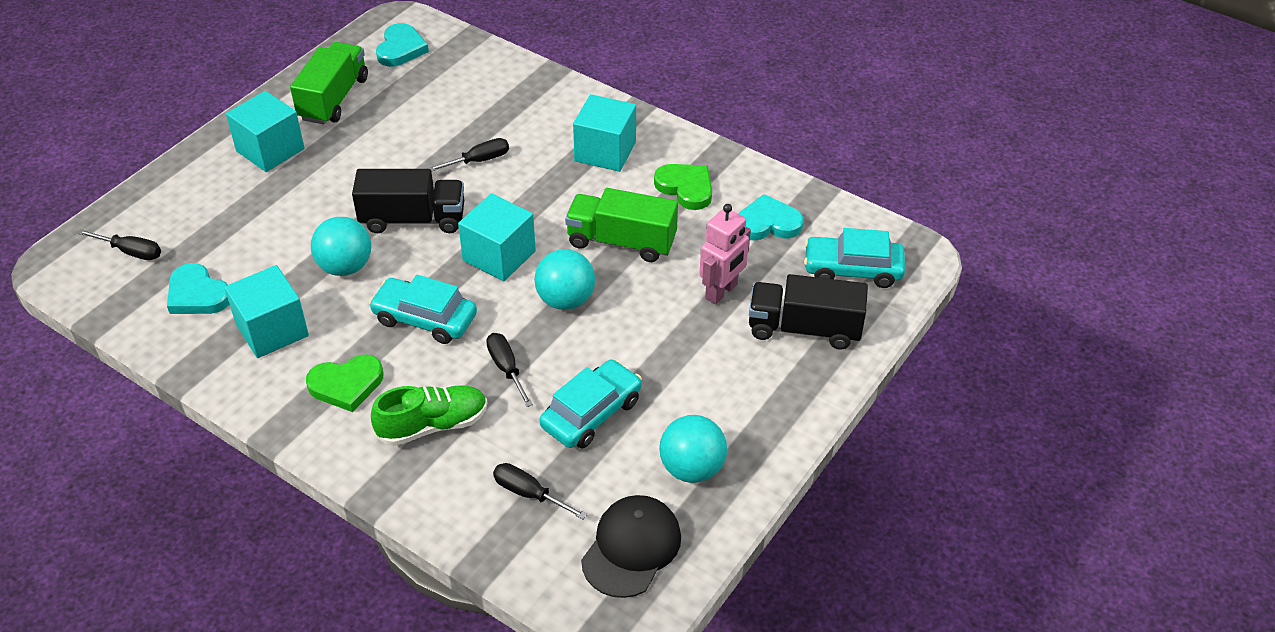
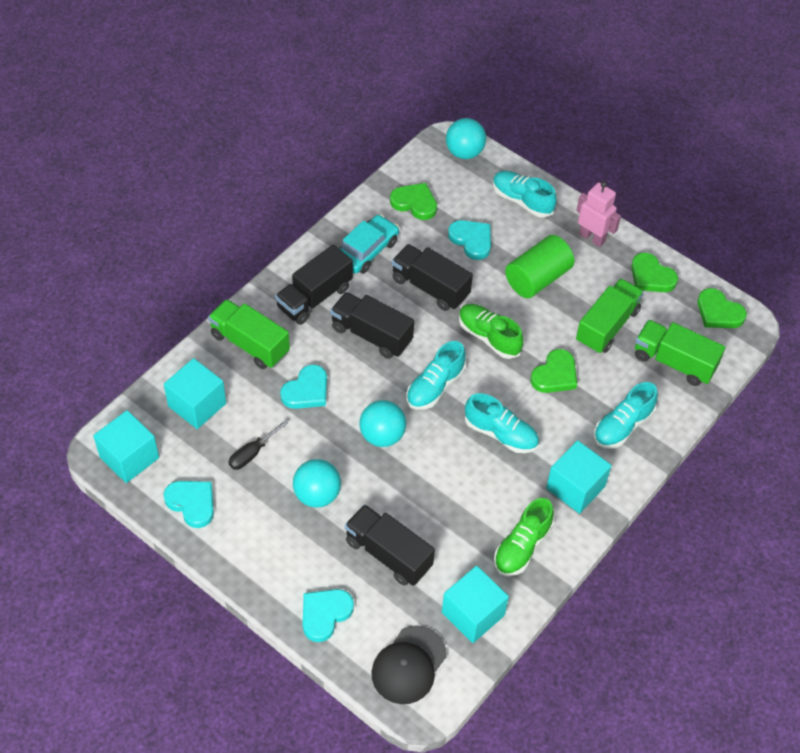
black screwdriver: 4 -> 1
black truck: 2 -> 4
green cylinder: 0 -> 1
green heart: 2 -> 4
green shoe: 1 -> 2
green truck: 2 -> 3
turquoise car: 3 -> 1
turquoise heart: 3 -> 4
turquoise shoe: 0 -> 4

